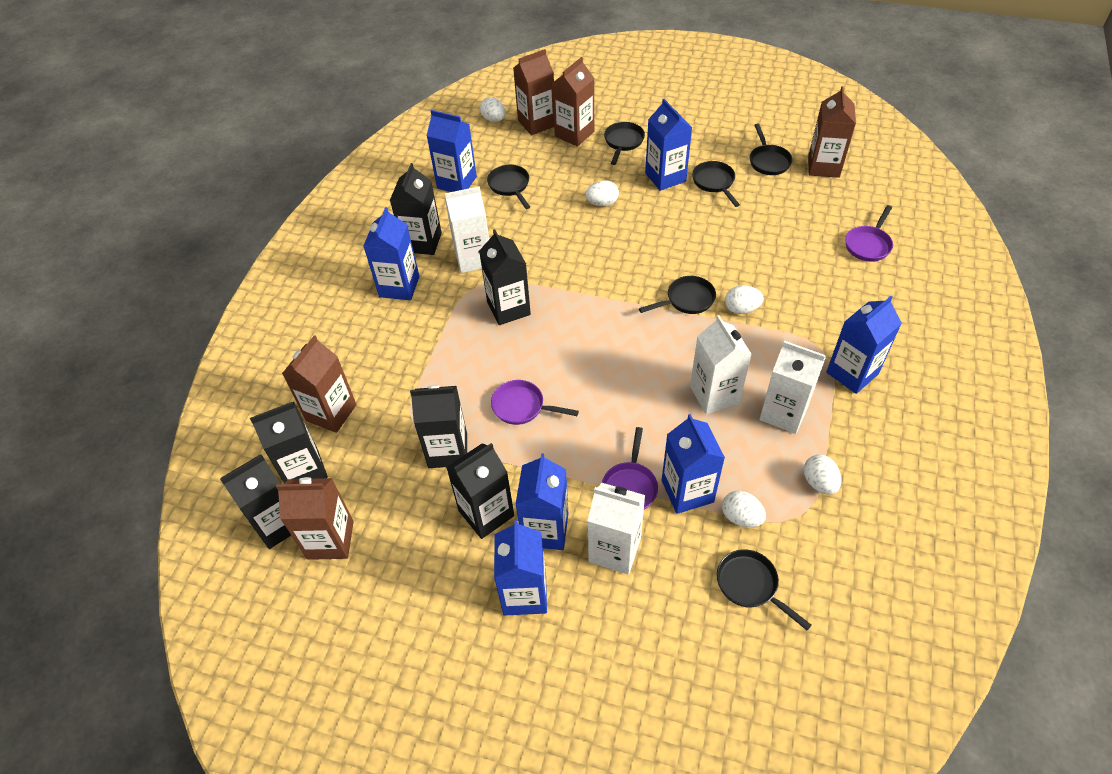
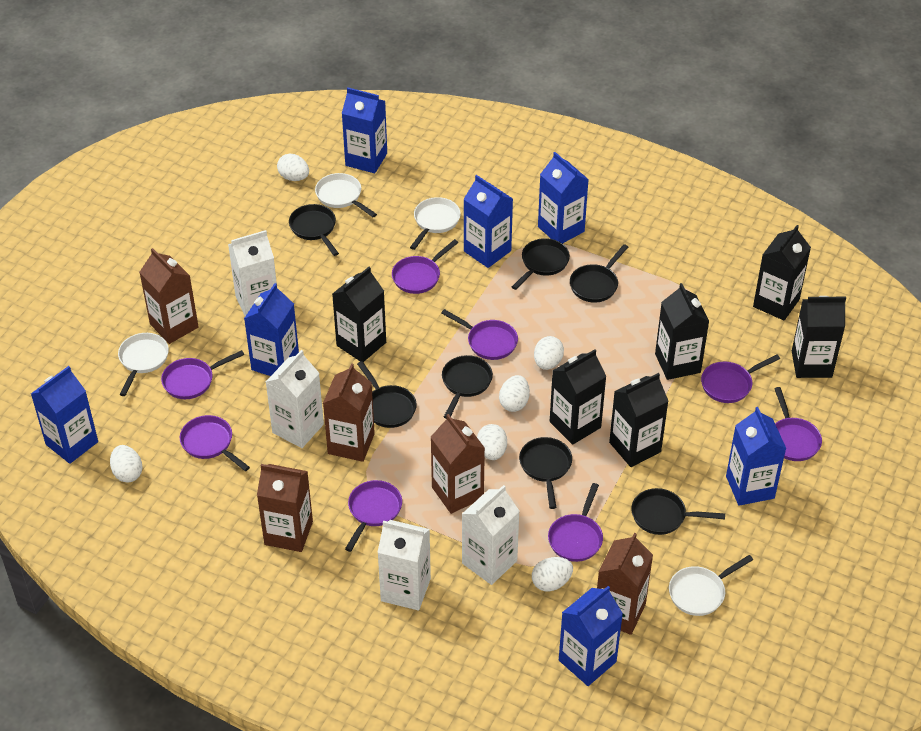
black pan: 6 -> 7
purple pan: 3 -> 8
white egg: 5 -> 6
white pan: 0 -> 4

